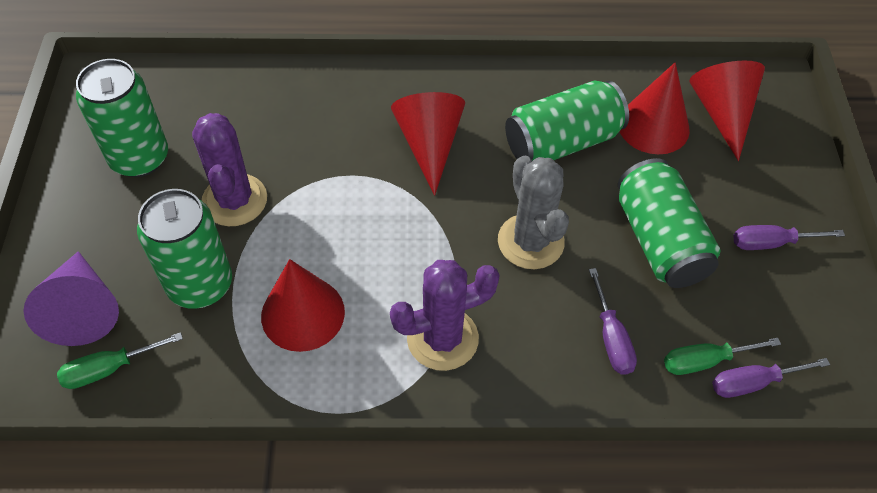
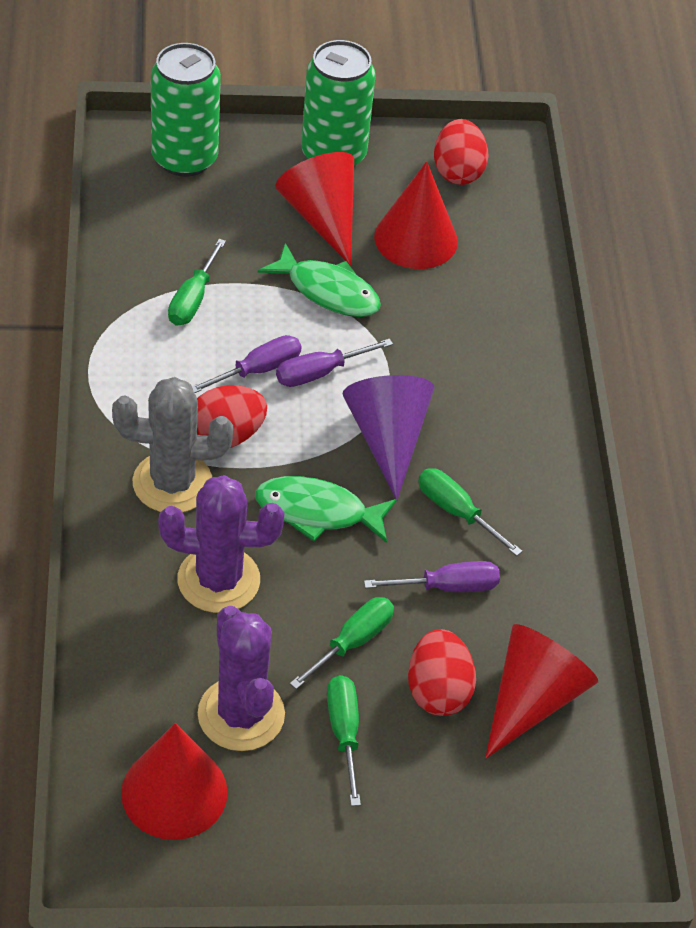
green can: 4 -> 2
green fish: 0 -> 2
green screwdriver: 2 -> 4
red egg: 0 -> 3

